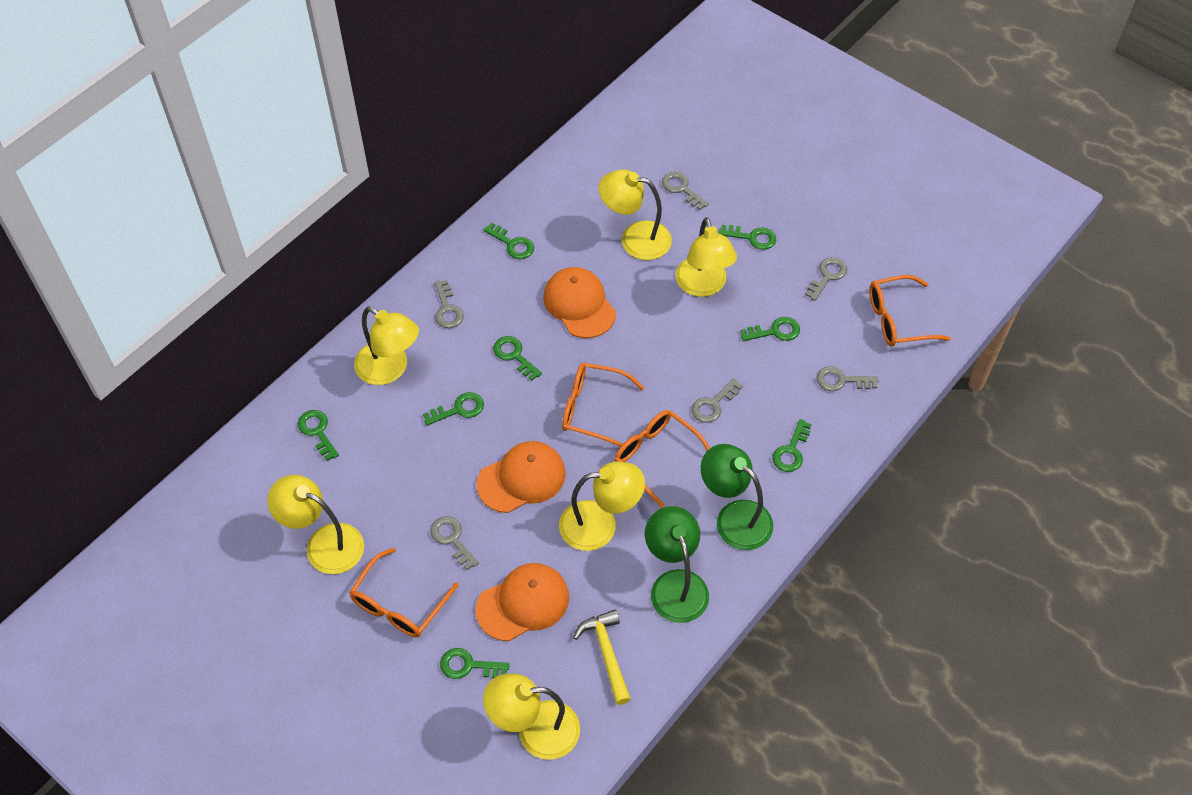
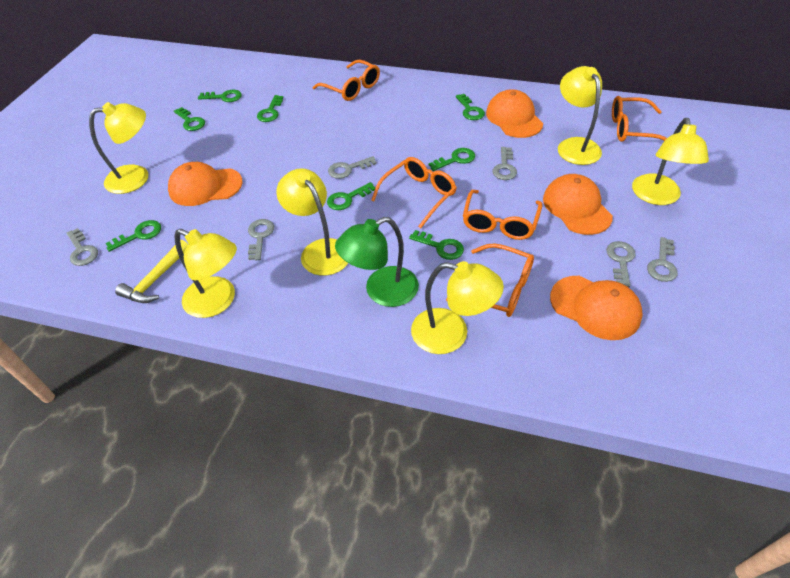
green lamp: 2 -> 1
orange cap: 3 -> 4
orange glasses: 4 -> 5

